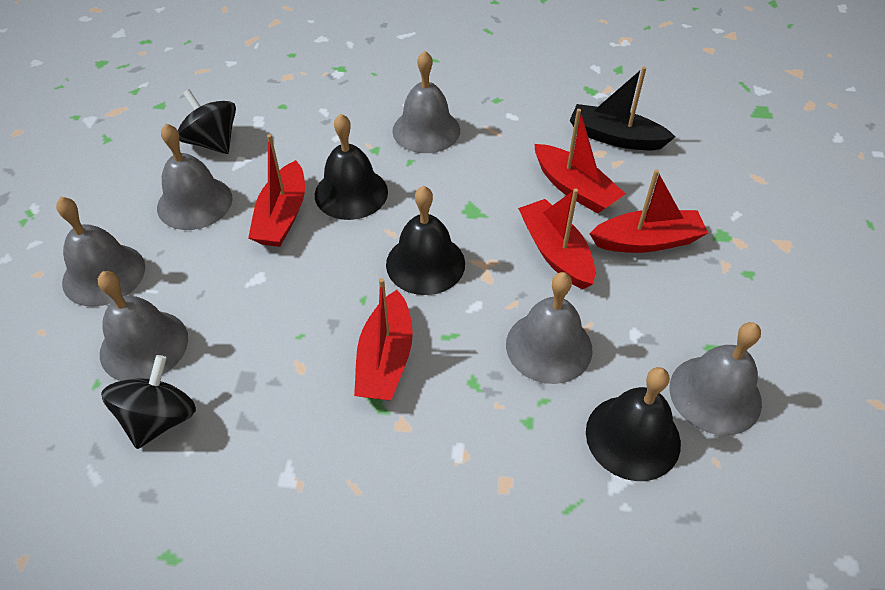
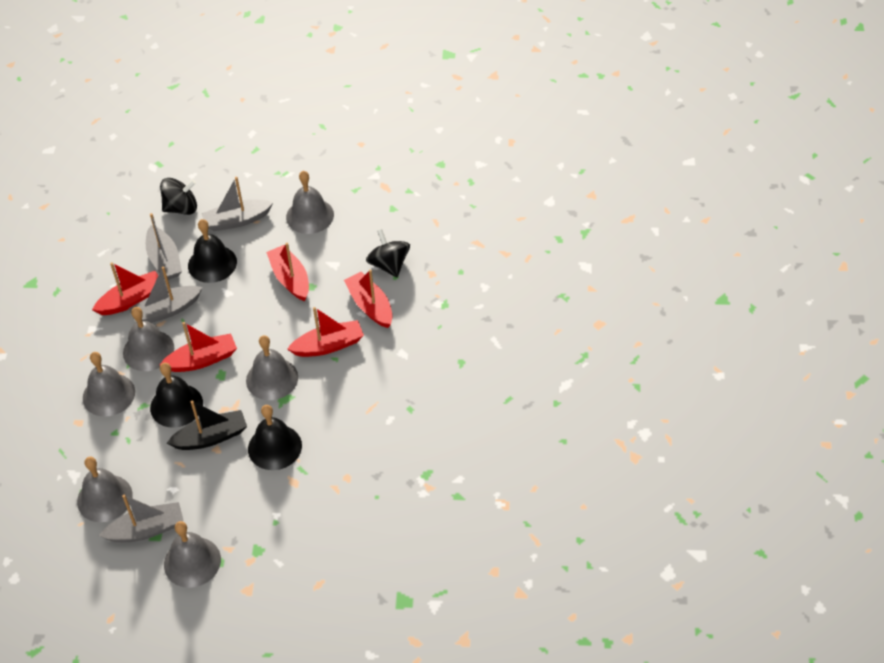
grey boat: 0 -> 4

